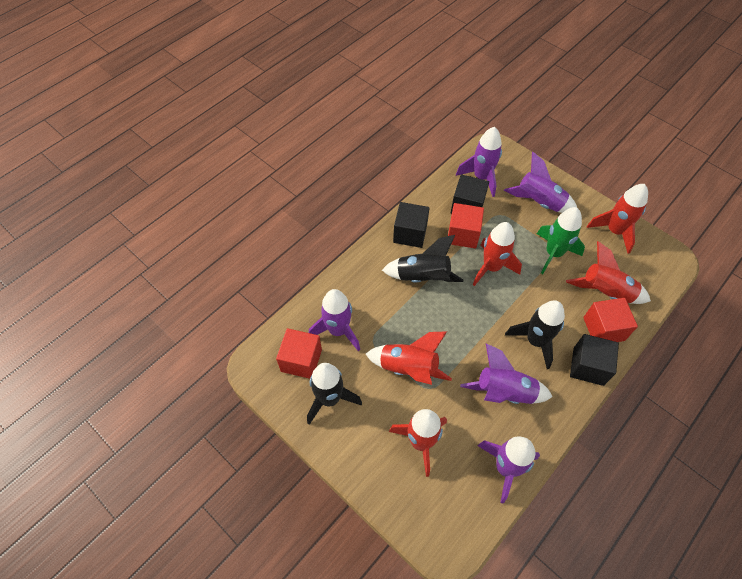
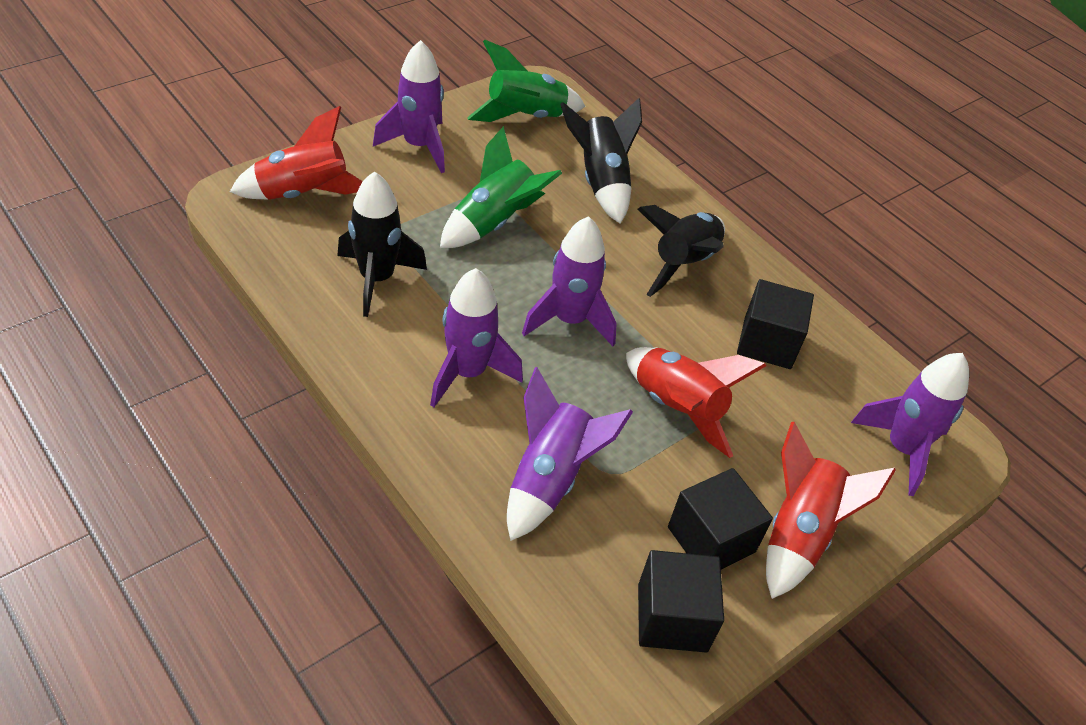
green rocket: 1 -> 2
red cube: 3 -> 0
red rocket: 5 -> 3

